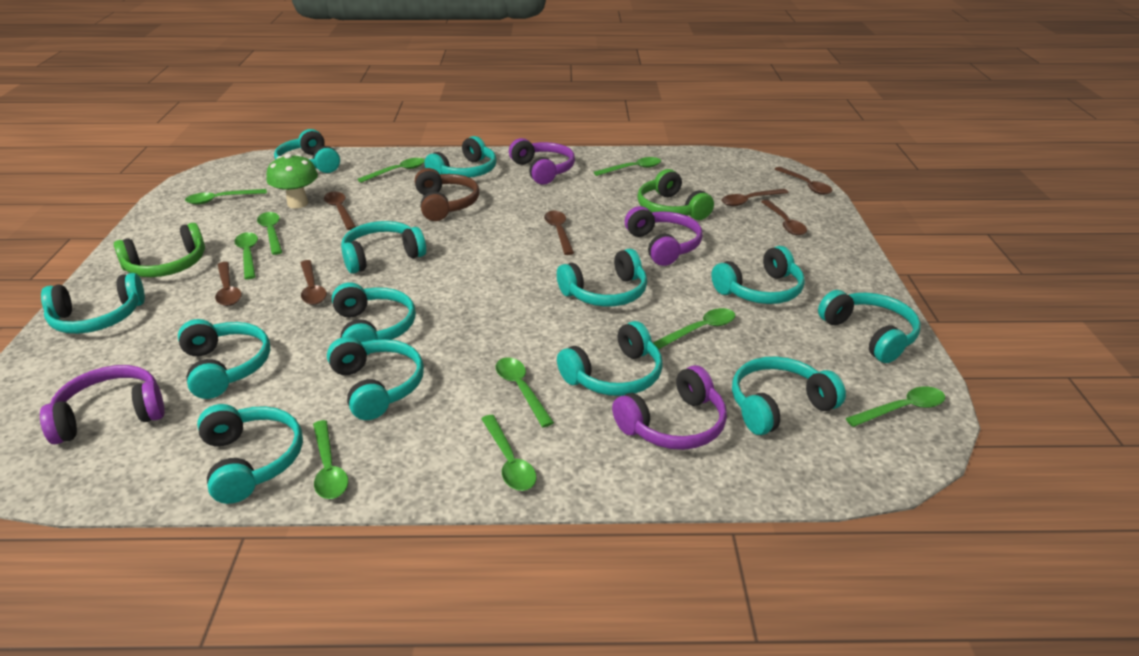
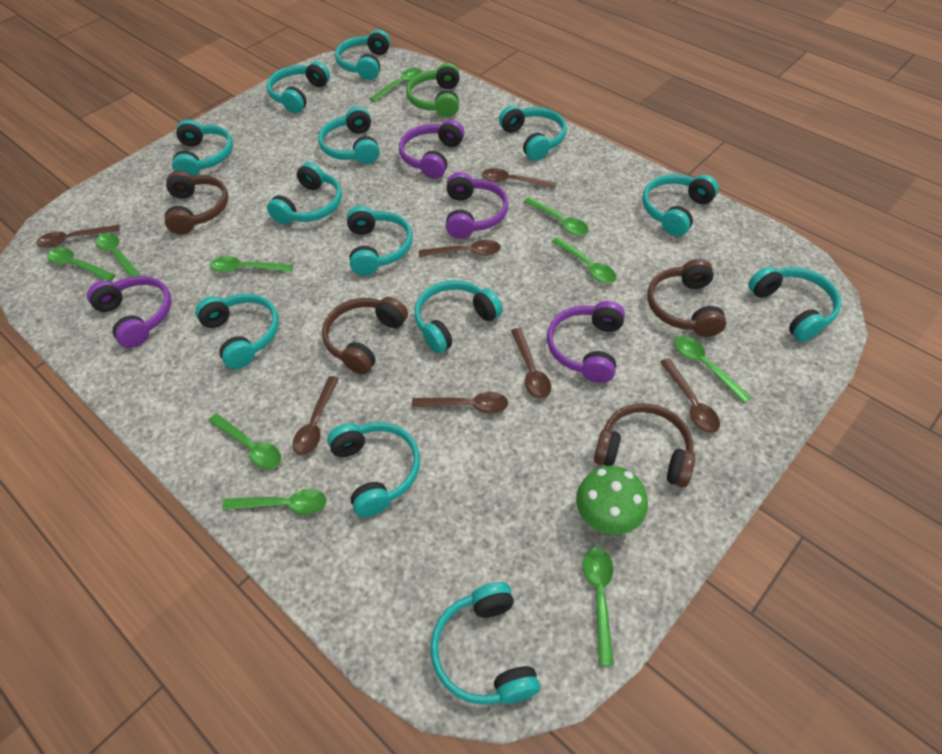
brown headphones: 1 -> 4
green headphones: 2 -> 1

